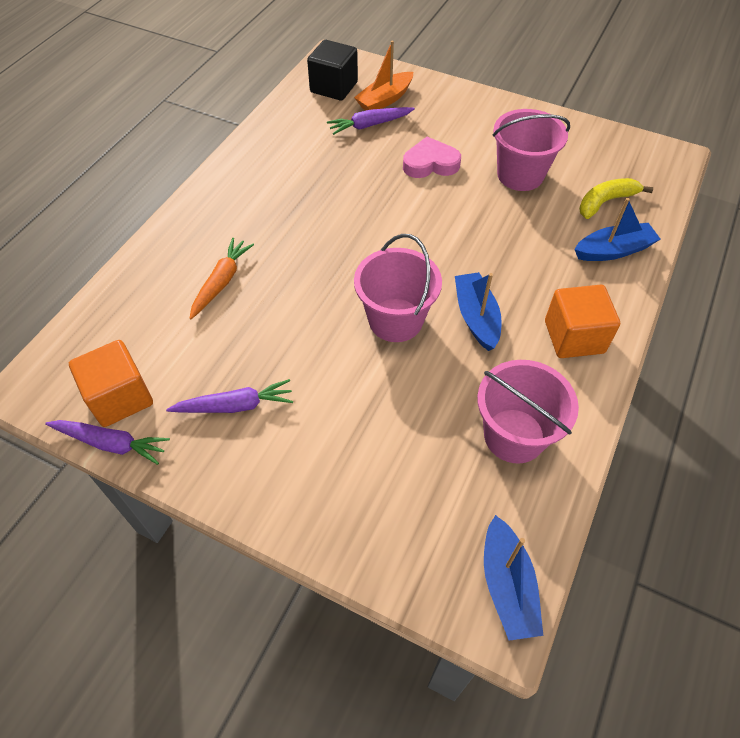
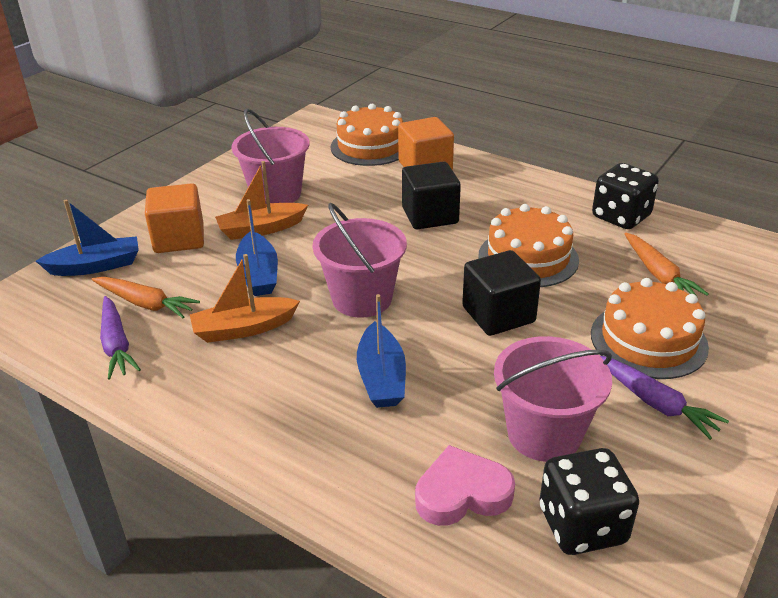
black cube: 1 -> 2
black dice: 0 -> 2
orange boat: 1 -> 2
orange cake: 0 -> 3
orange carrot: 1 -> 2
purple carrot: 3 -> 2
yellow banana: 1 -> 0

